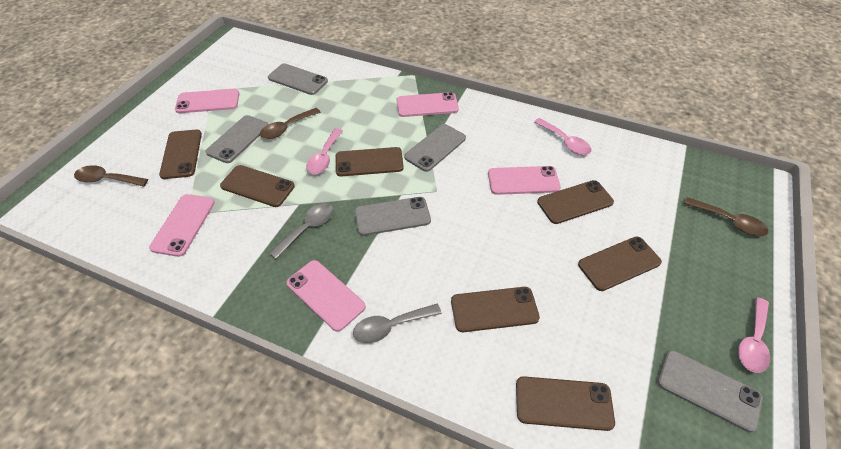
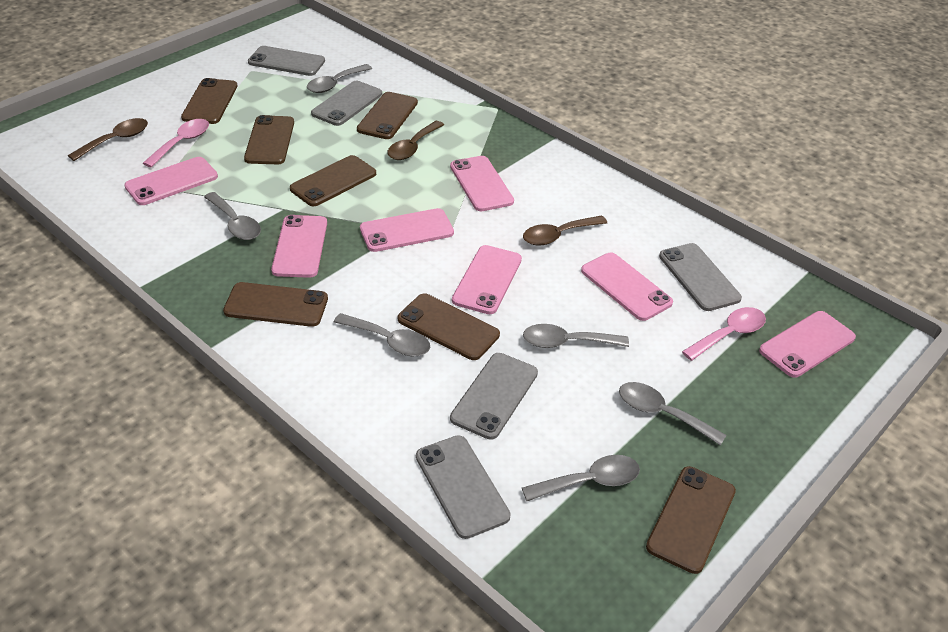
grey spoon: 2 -> 6
pink phone: 5 -> 7
pink spoon: 3 -> 2

